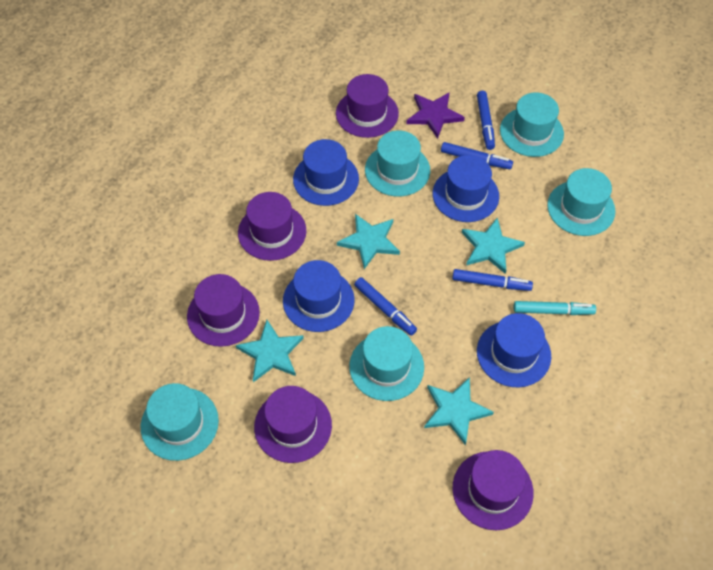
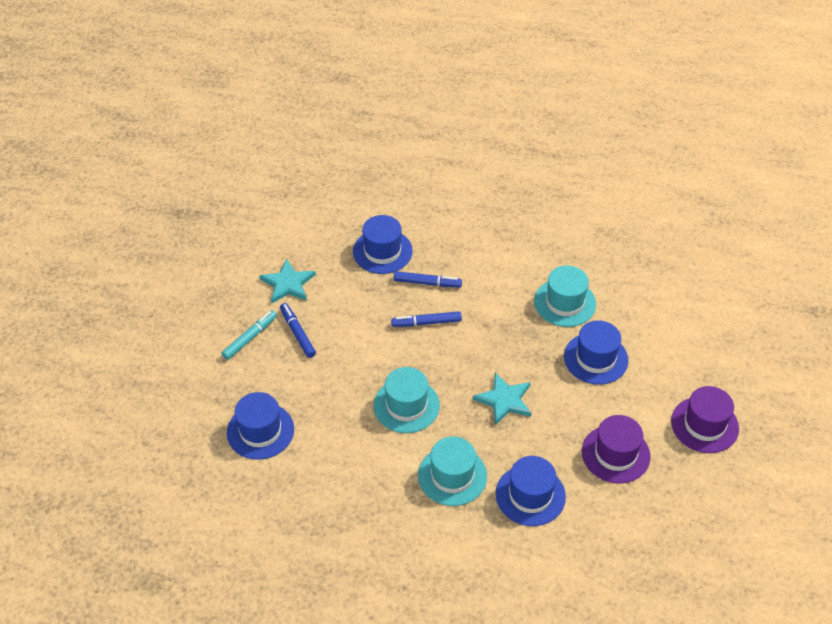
blue marker: 4 -> 3
purple hat: 5 -> 2
purple star: 1 -> 0
turquoise hat: 5 -> 3
turquoise star: 4 -> 2

